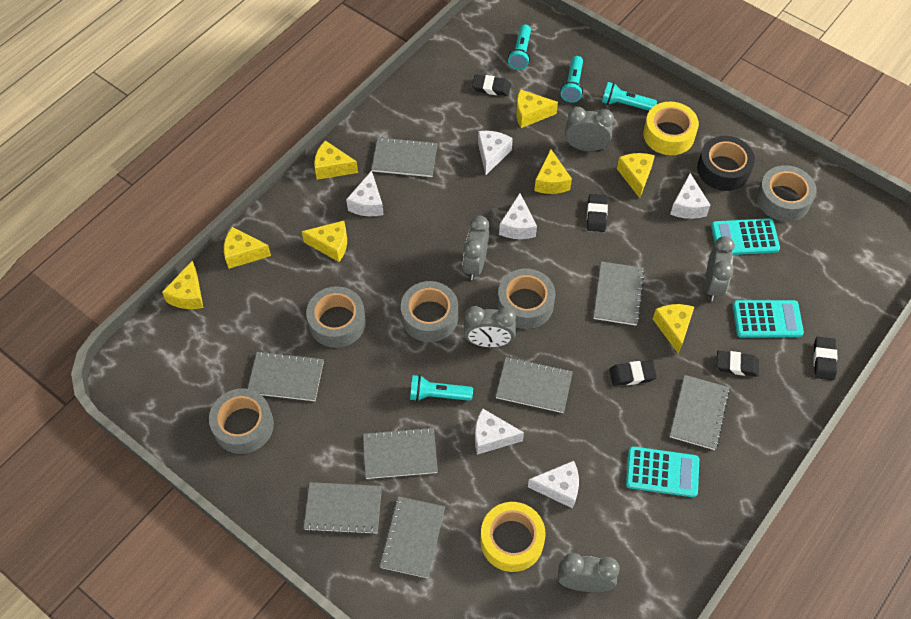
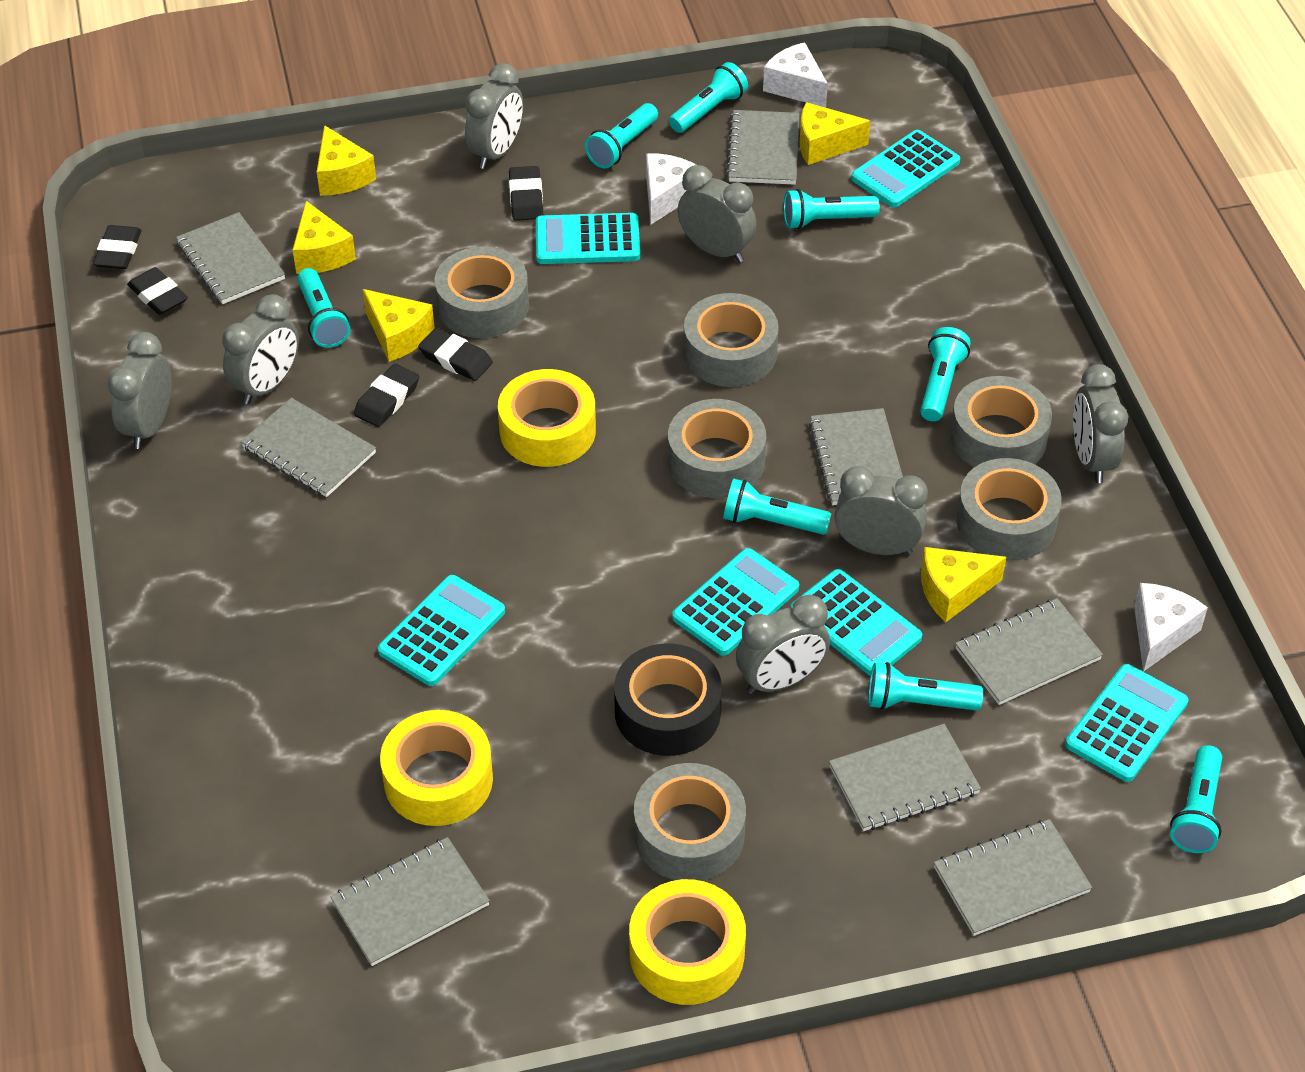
grey clock: 5 -> 7
grey tape: 5 -> 6
turquoise calculator: 3 -> 6
turquoise flashlight: 4 -> 8
white cheese: 6 -> 3
yellow cheese: 8 -> 5
yellow tape: 2 -> 3

